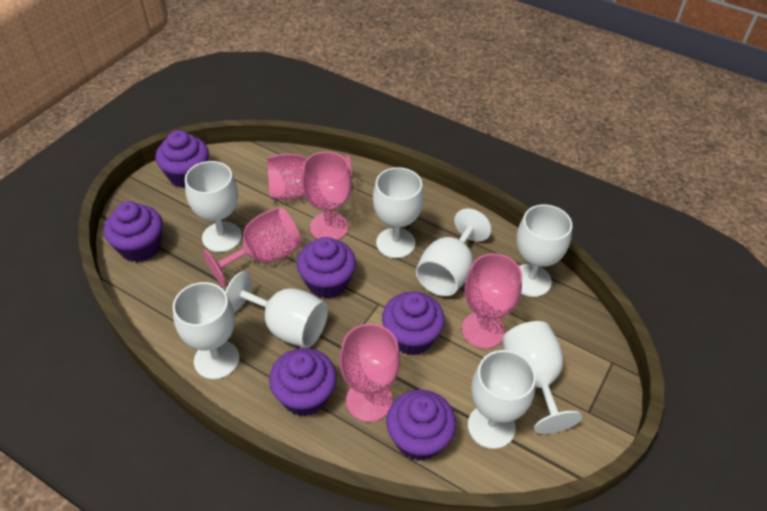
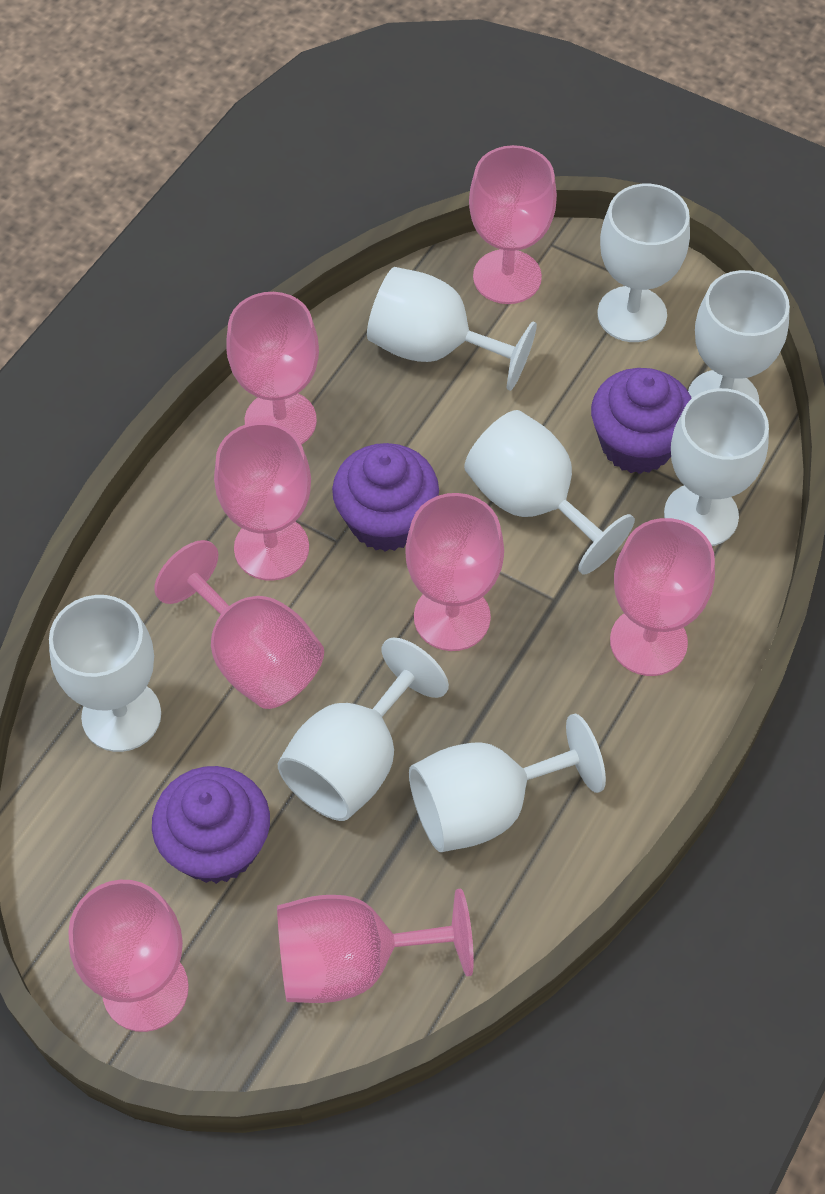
pink goblet: 5 -> 8
purple cupcake: 6 -> 3

